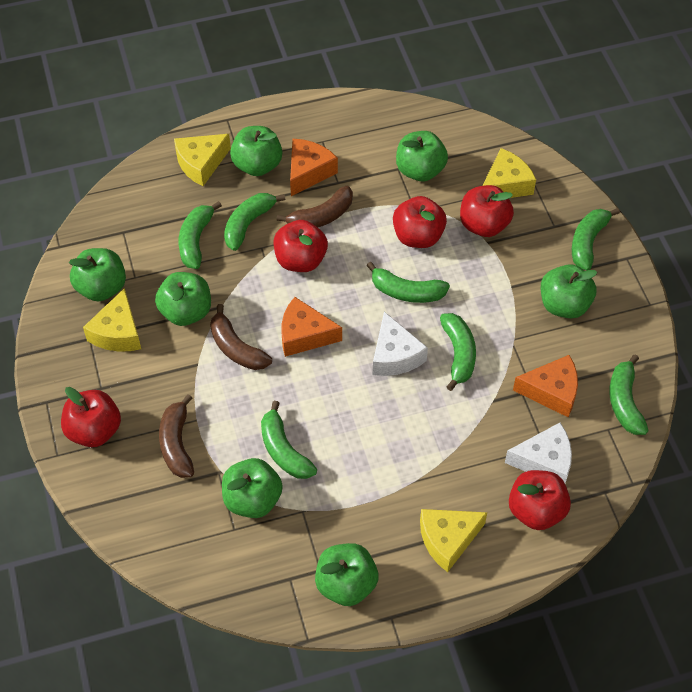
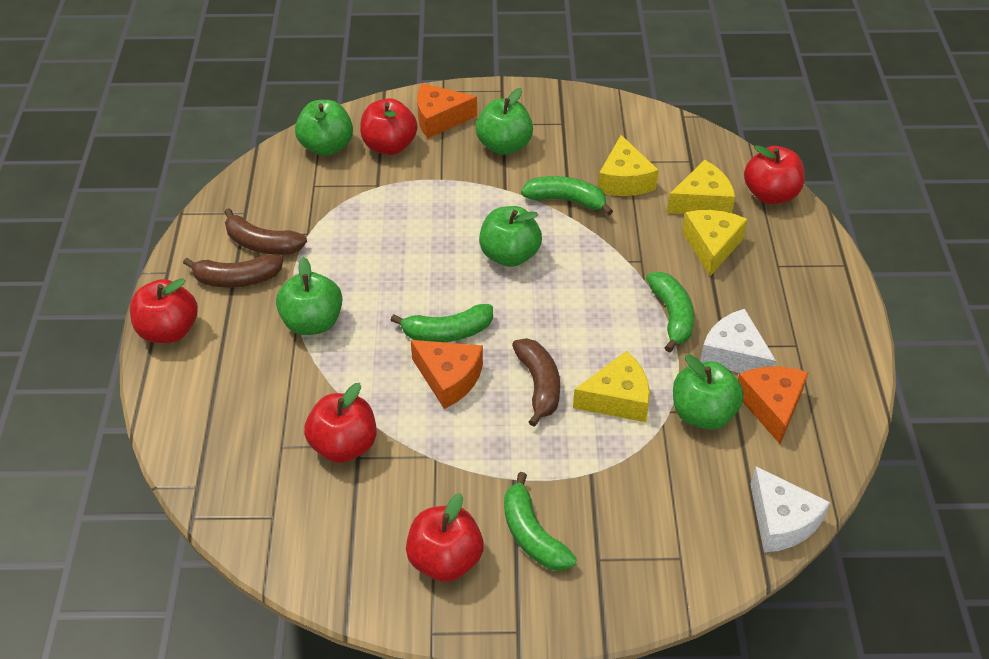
green apple: 7 -> 5
green banana: 7 -> 4

